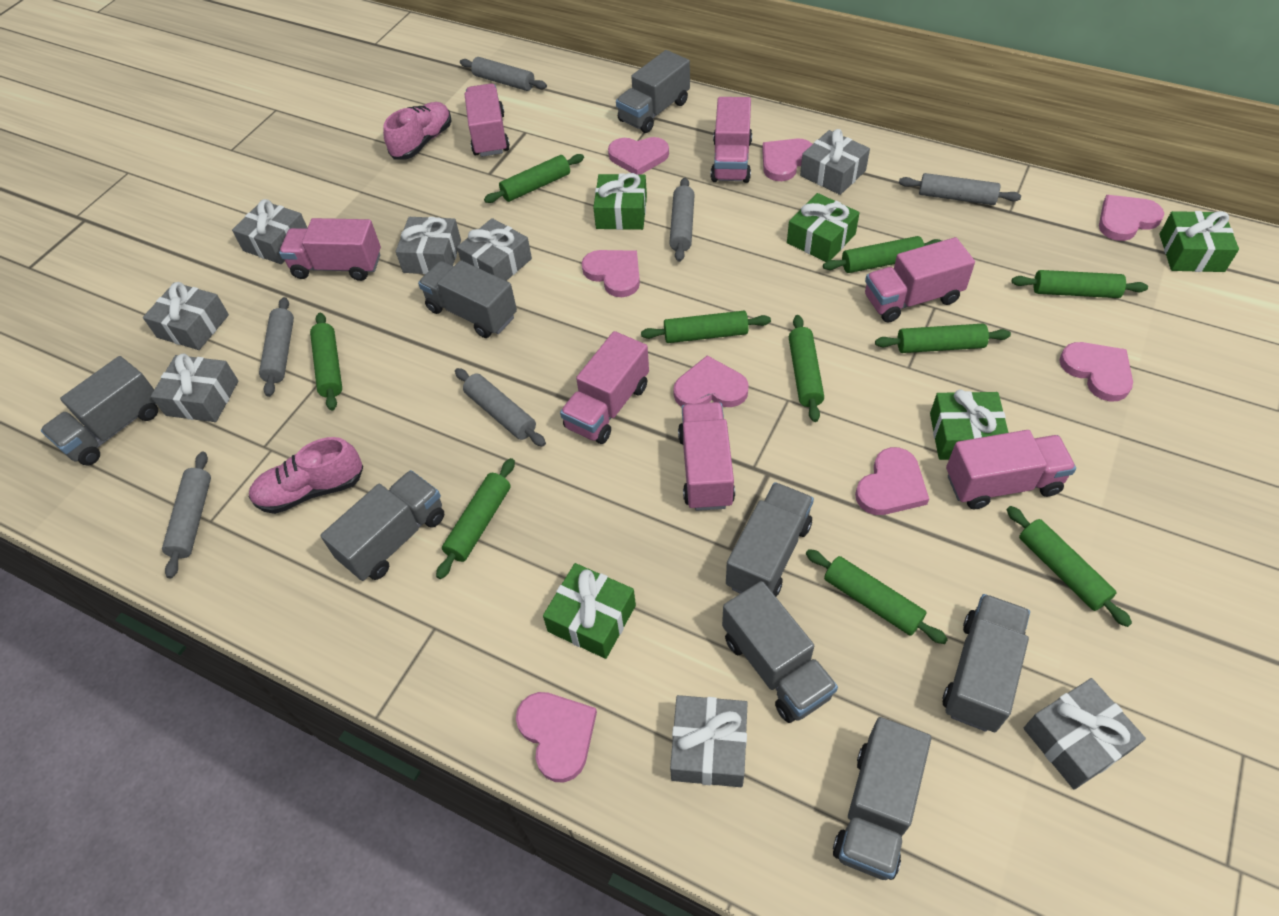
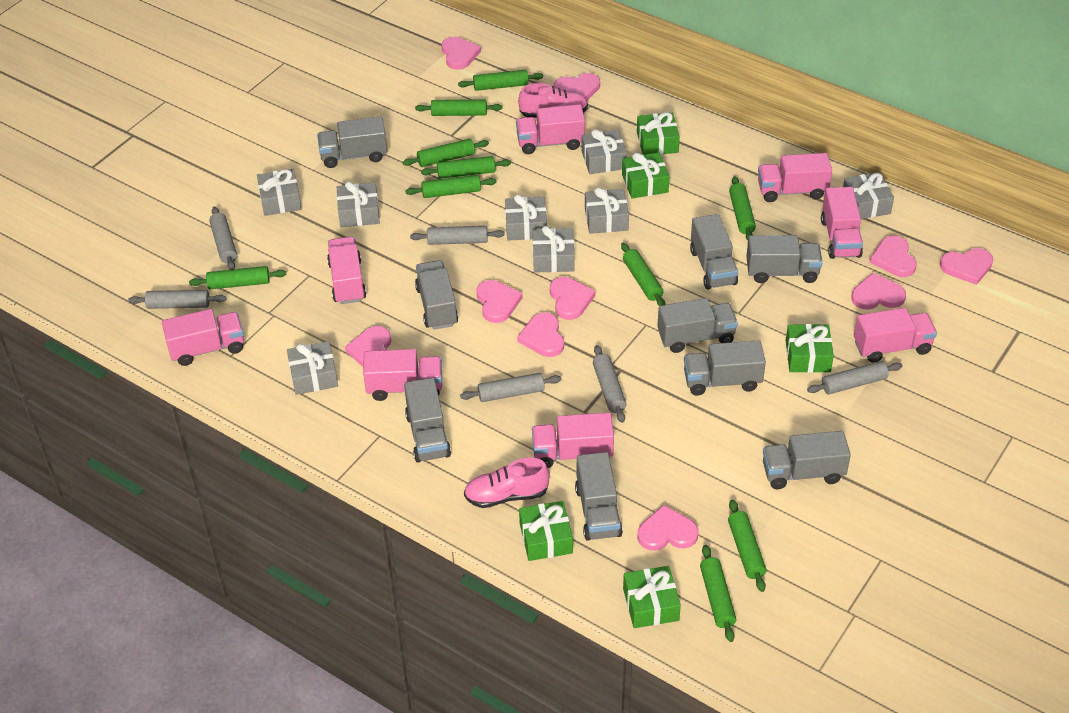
grey truck: 8 -> 9
pink heart: 8 -> 10
pink truck: 7 -> 8

